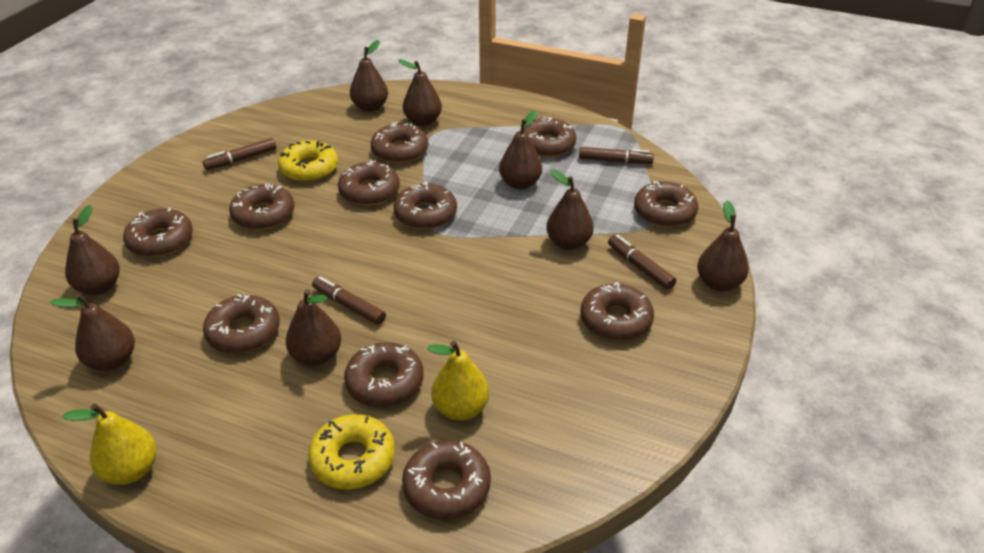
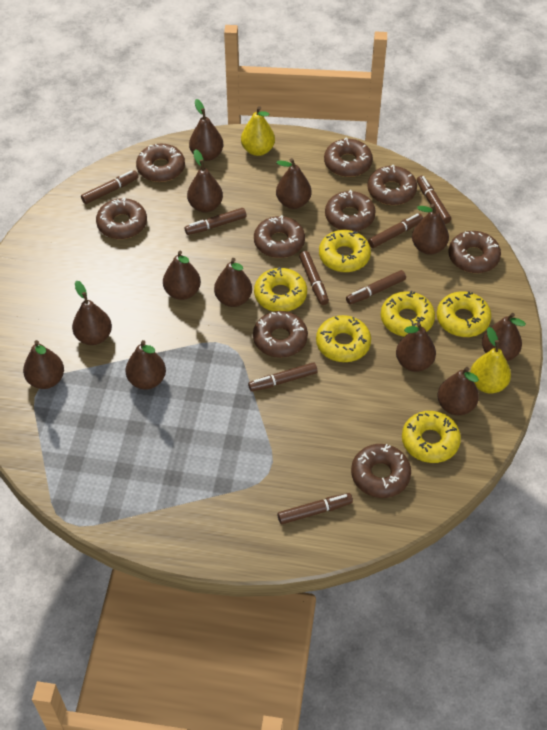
brown donut: 11 -> 9
brown marker: 4 -> 8
brown pear: 8 -> 12
yellow donut: 2 -> 6

